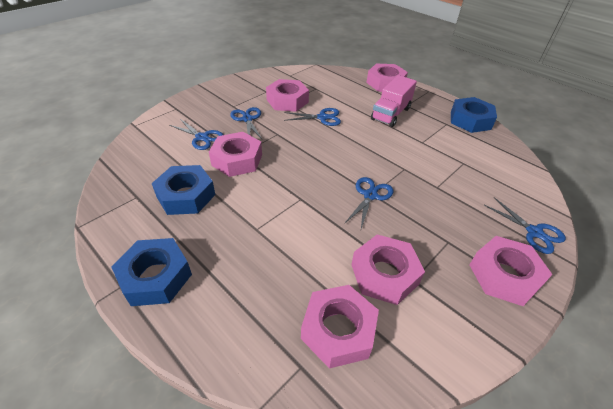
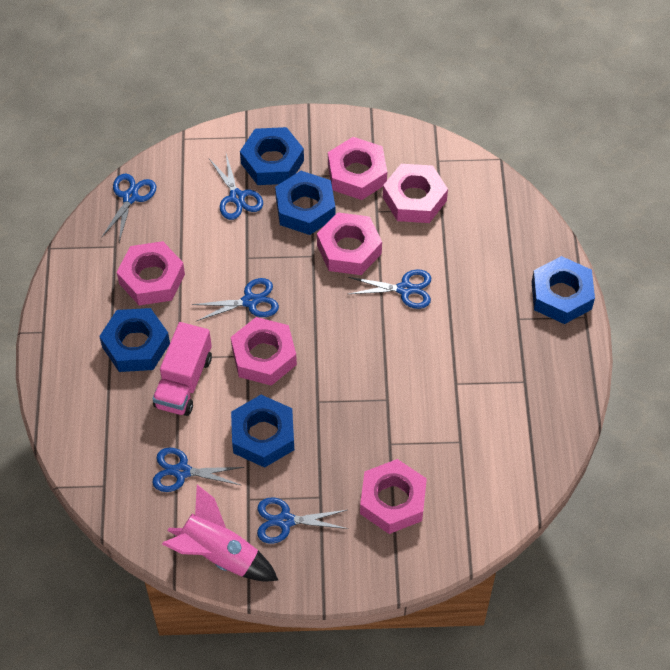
blue nut: 3 -> 5
blue scissors: 5 -> 6
pink rocket: 0 -> 1

